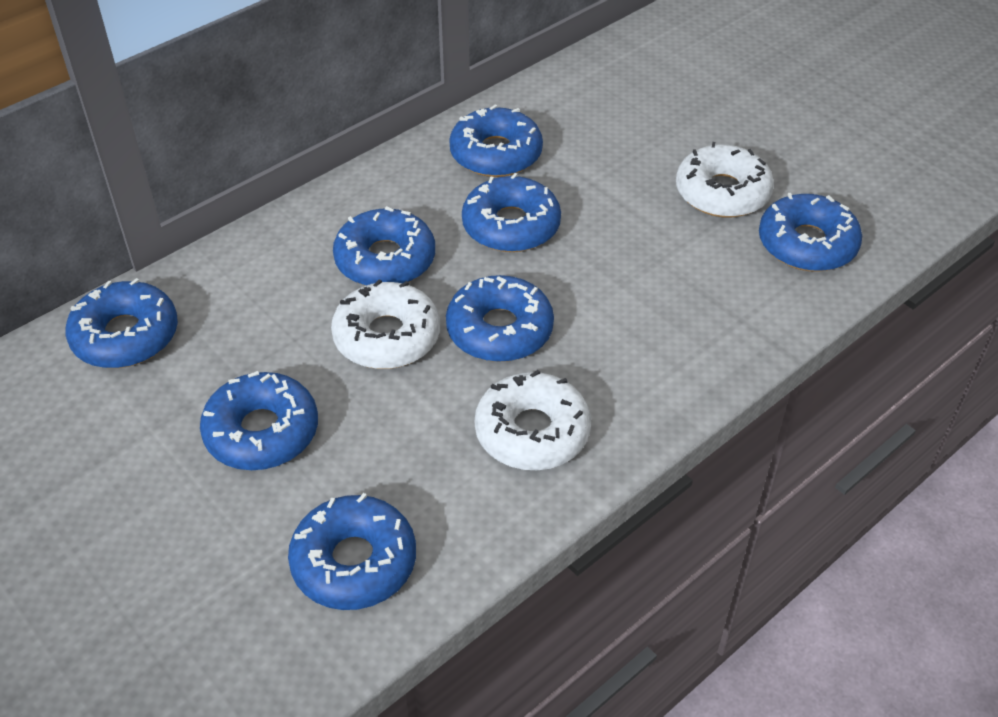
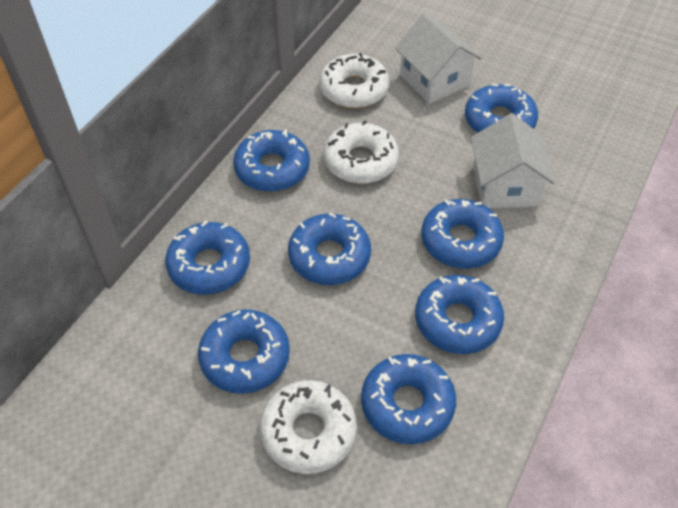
white house: 0 -> 2

